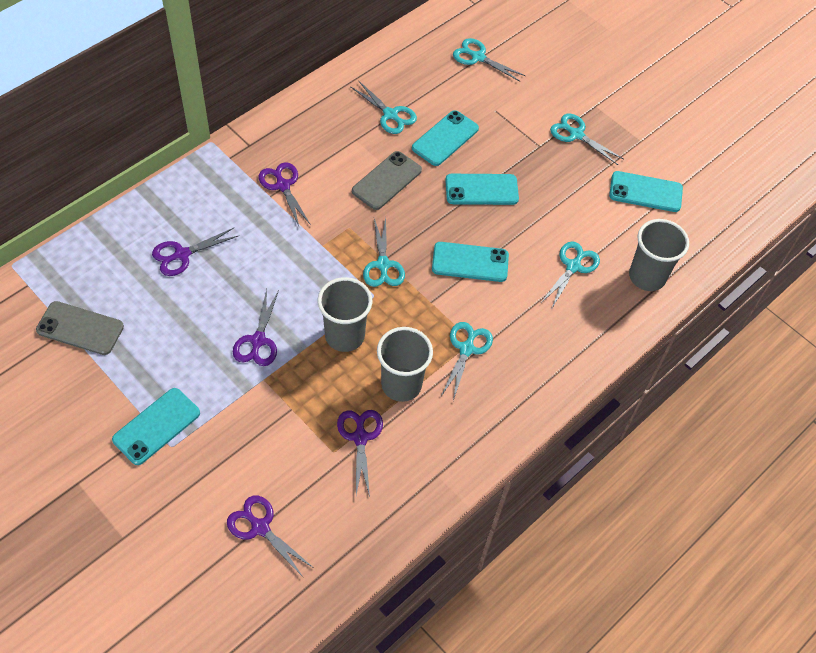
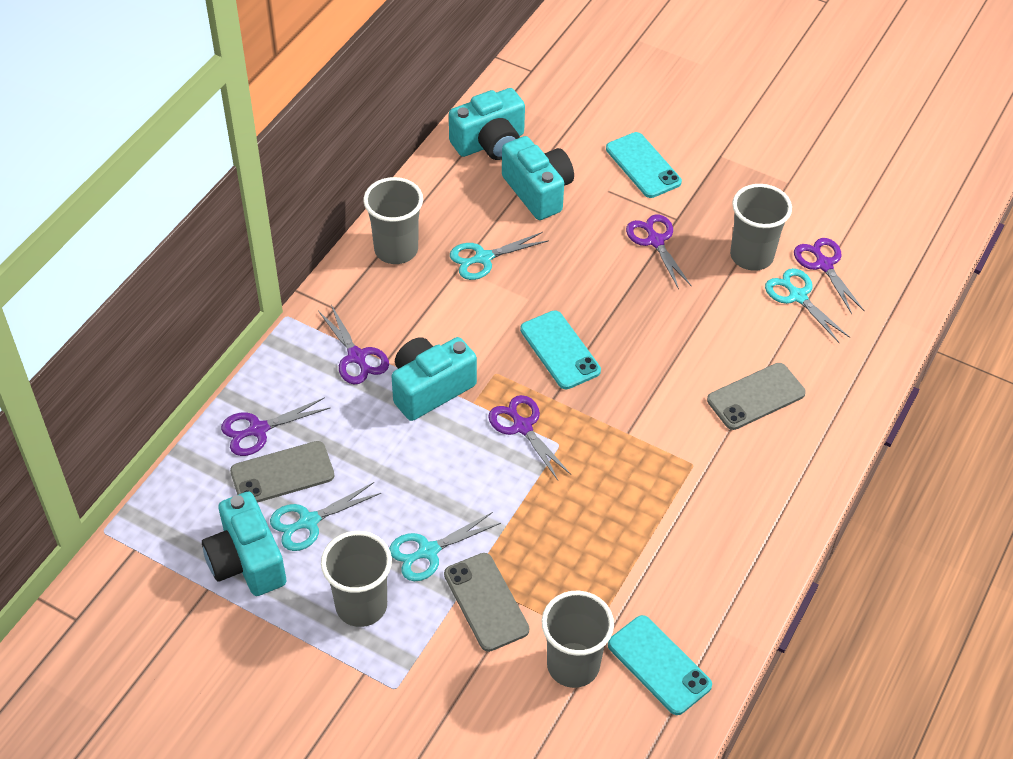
grey cup: 3 -> 4
grey phone: 2 -> 3
turquoise camera: 0 -> 4
turquoise phone: 5 -> 3
turquoise scissors: 6 -> 4

